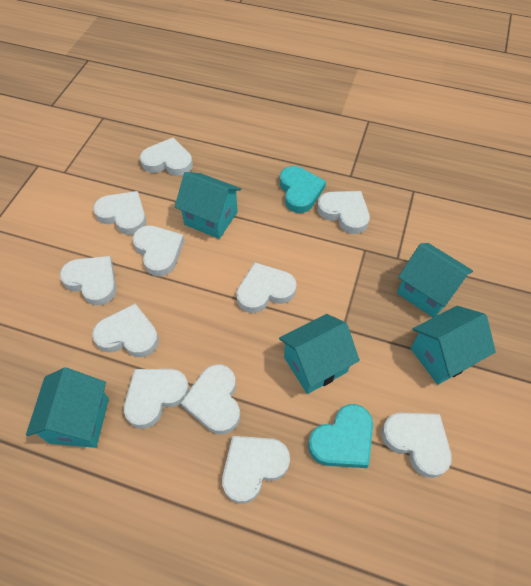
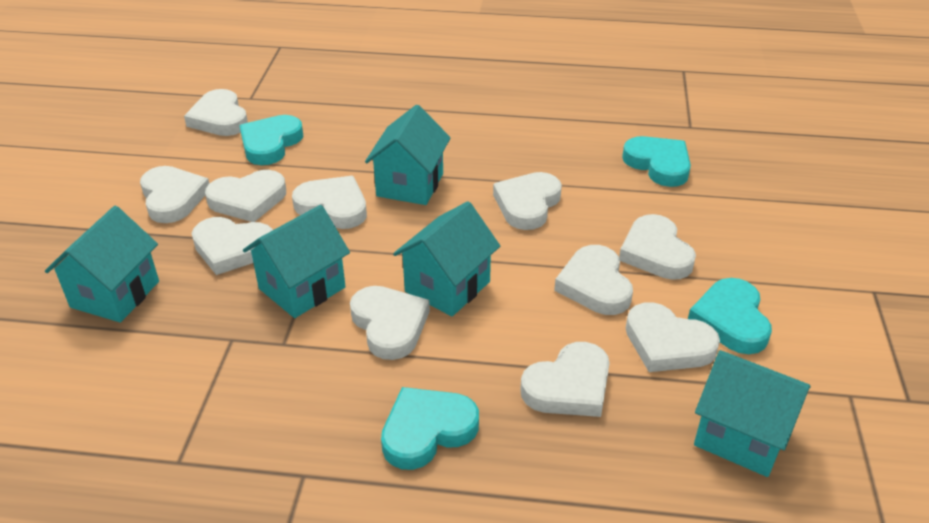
turquoise heart: 2 -> 4

